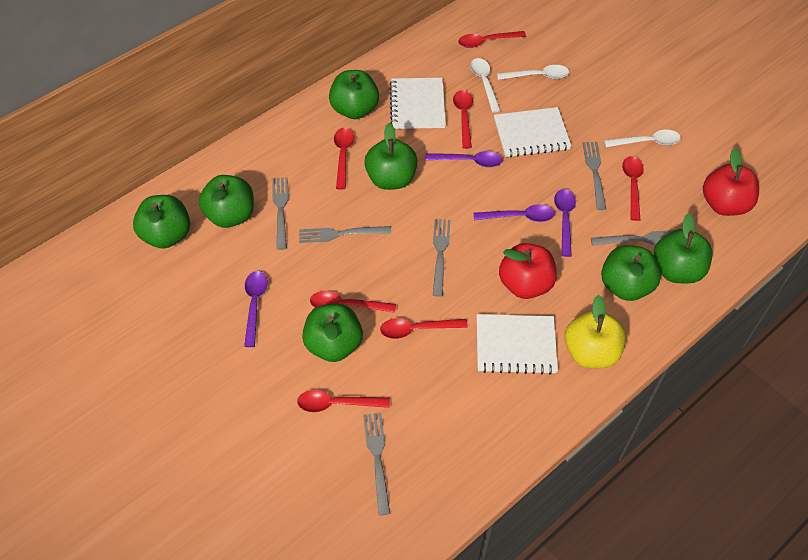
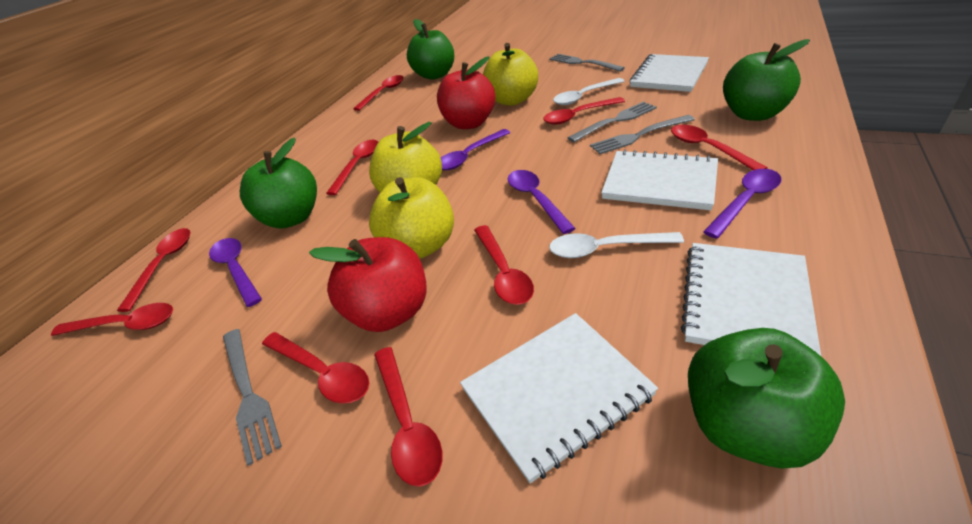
green apple: 7 -> 4
grey fork: 6 -> 4
red spoon: 7 -> 9
white notebook: 3 -> 4
white spoon: 3 -> 2
yellow apple: 1 -> 3

